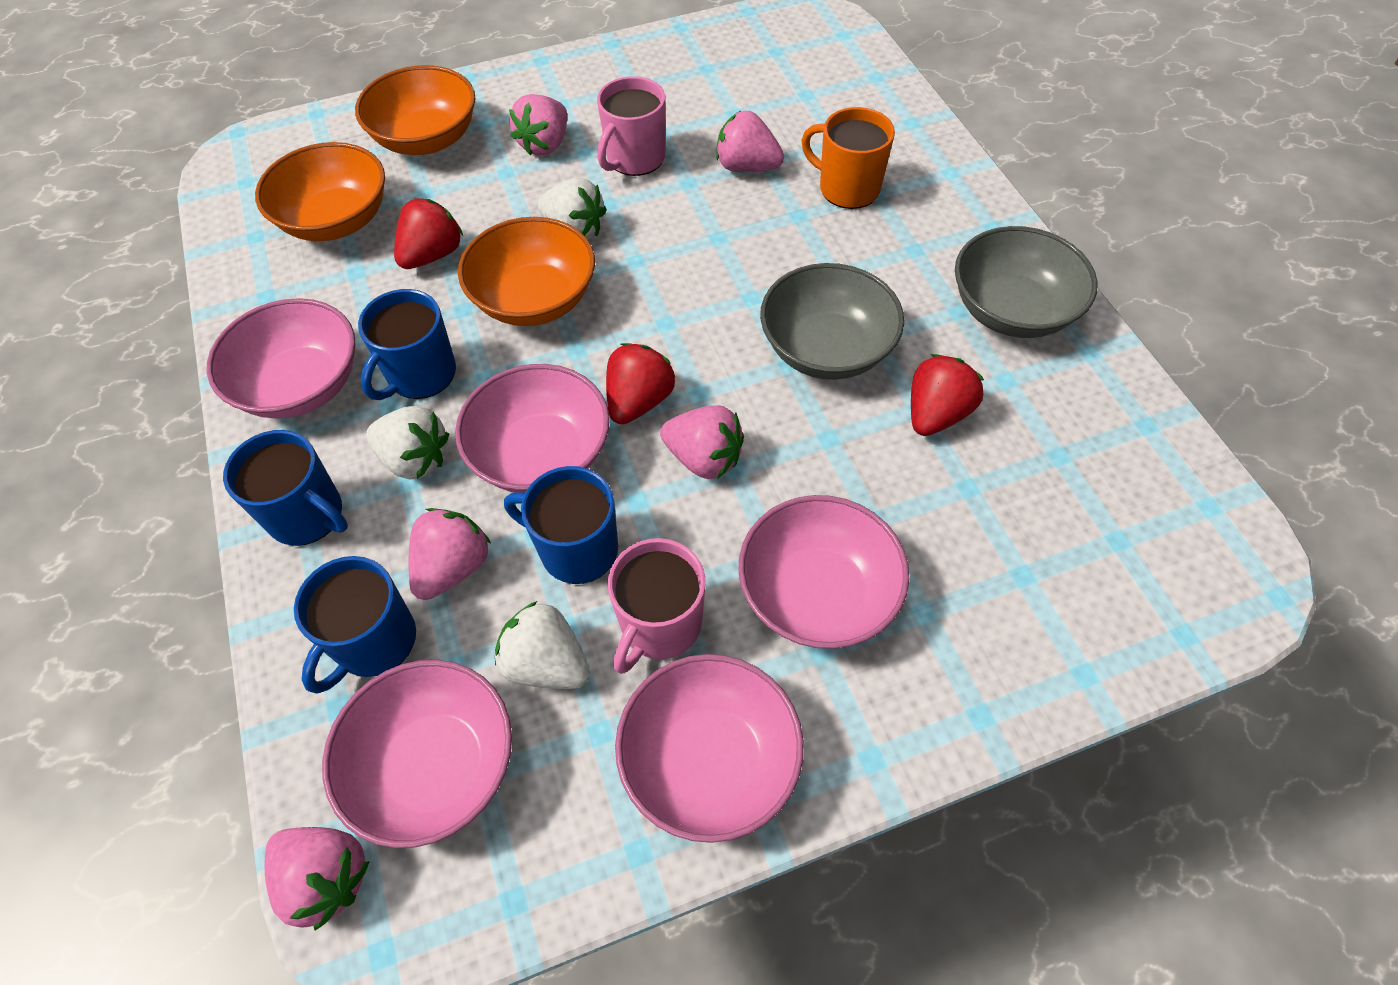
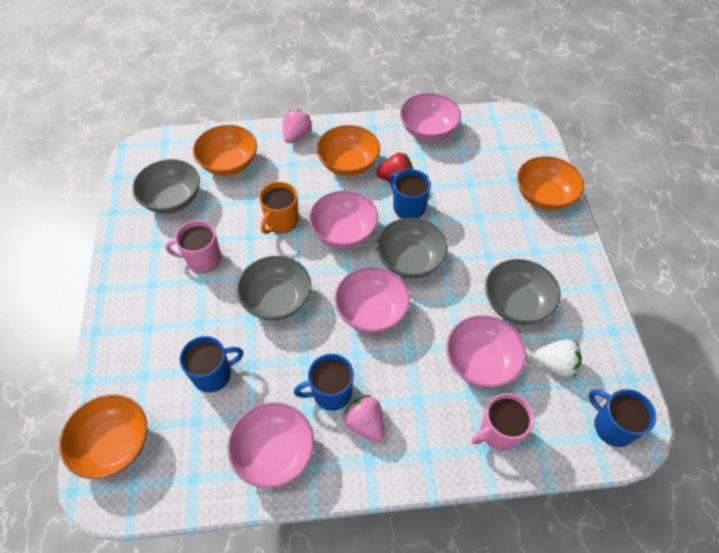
grey bowl: 2 -> 4
orange bowl: 3 -> 4
pink strawberry: 5 -> 2
red strawberry: 3 -> 1
white strawberry: 3 -> 1

